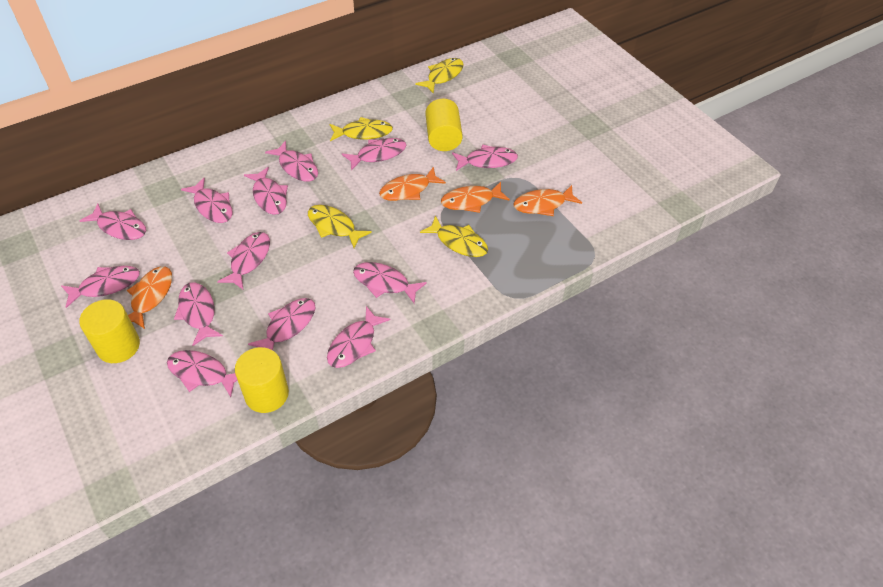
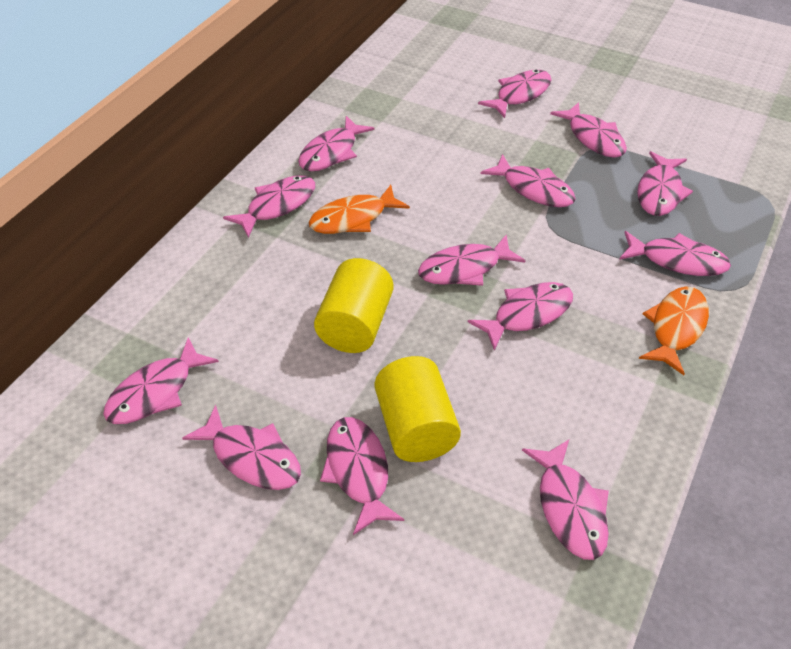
orange fish: 4 -> 2
yellow cylinder: 3 -> 2
yellow fish: 4 -> 0

